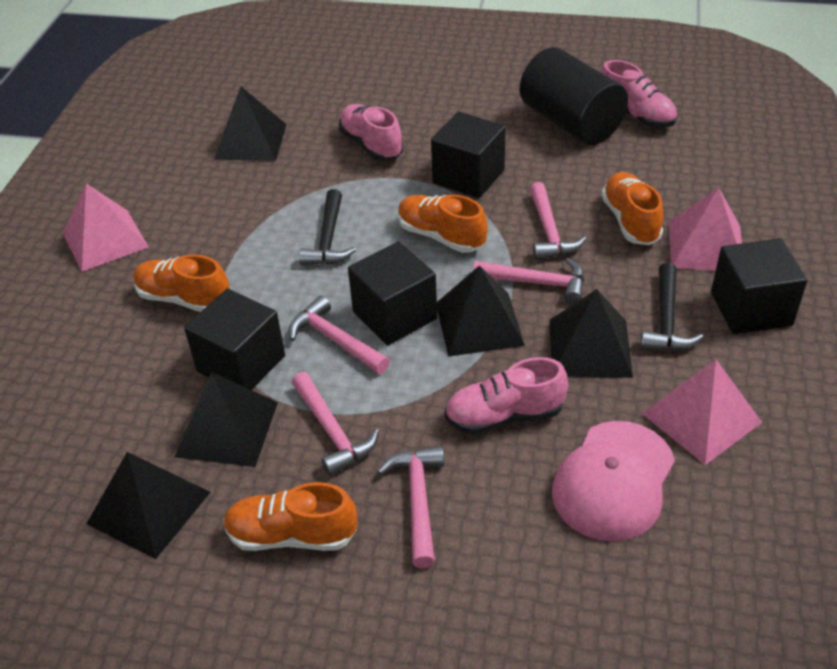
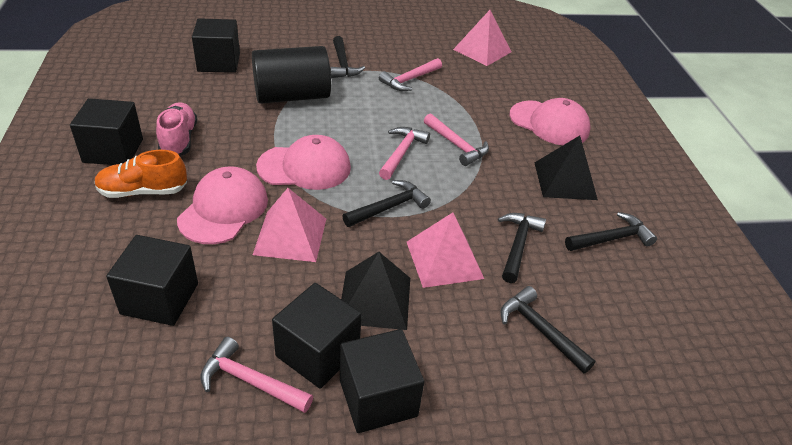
black cube: 4 -> 5
black hammer: 2 -> 5
black pyramid: 5 -> 2
orange shoe: 4 -> 1
pink cap: 1 -> 3
pink hammer: 5 -> 4
pink shoe: 3 -> 1

